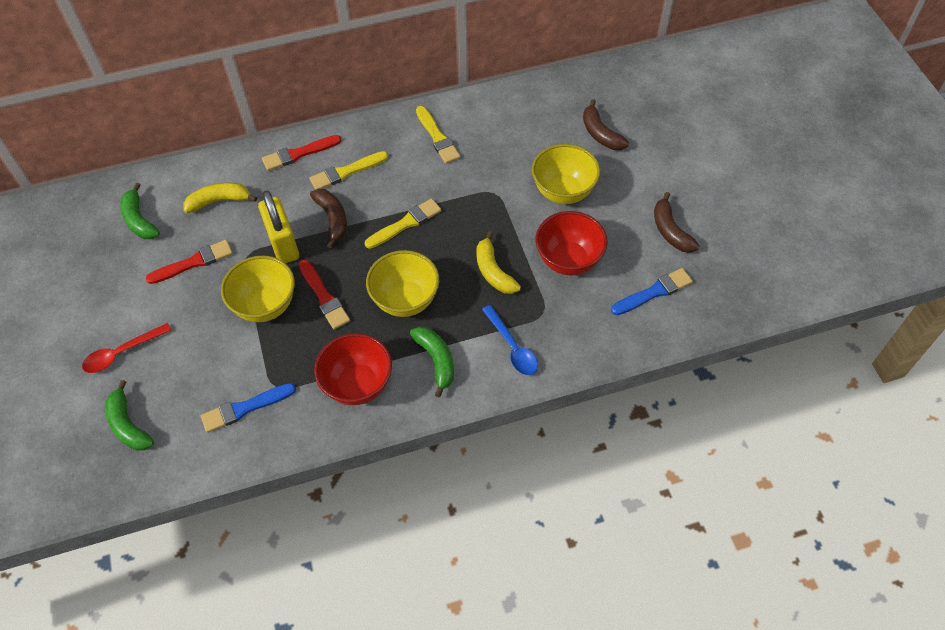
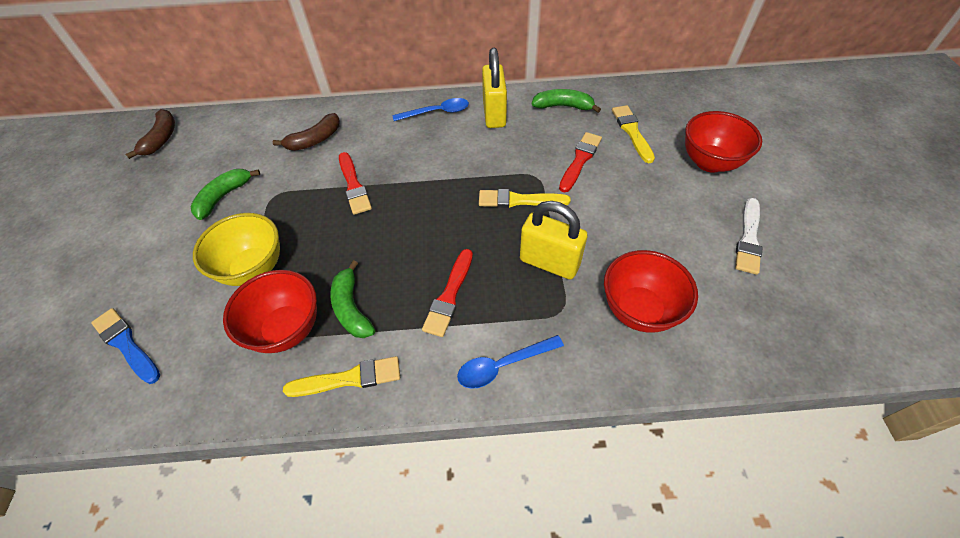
blue brush: 2 -> 1
blue spoon: 1 -> 2
brown banana: 3 -> 2
red bowl: 2 -> 3
red spoon: 1 -> 0
white brush: 0 -> 1
yellow banana: 2 -> 0
yellow bowl: 3 -> 1
yellow padlock: 1 -> 2

